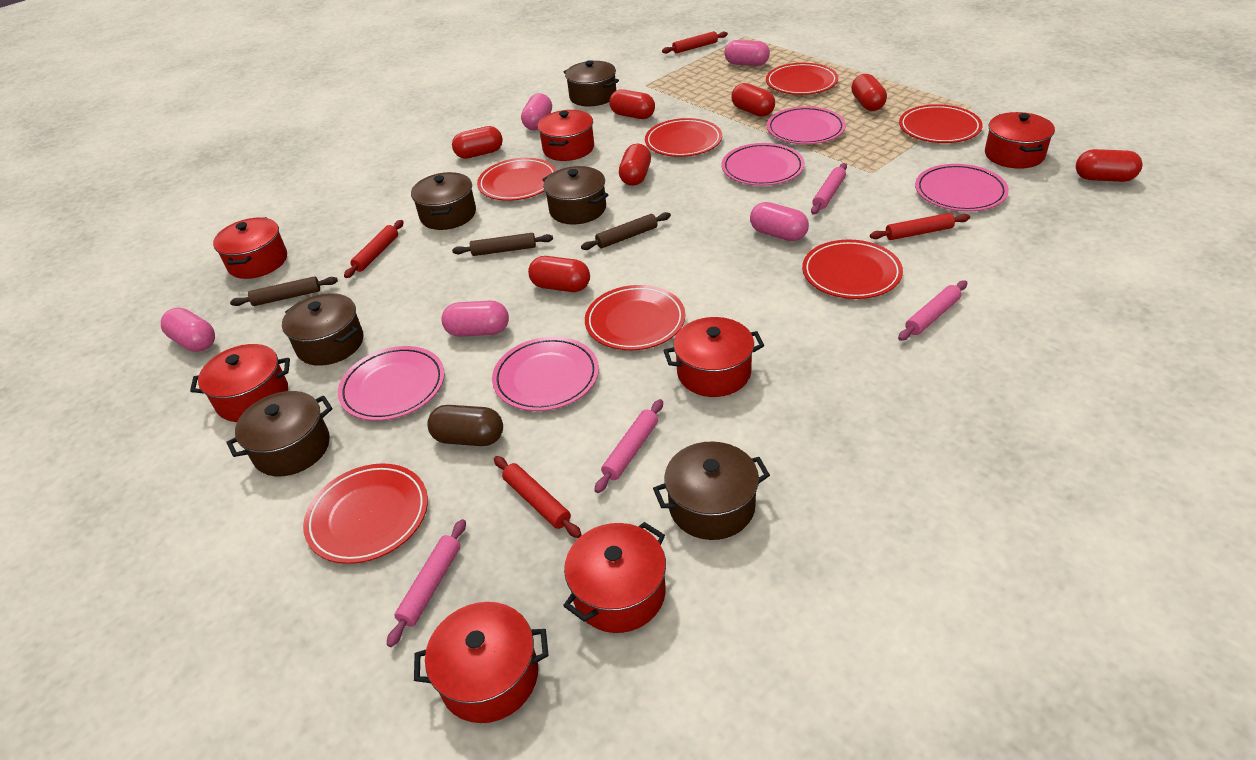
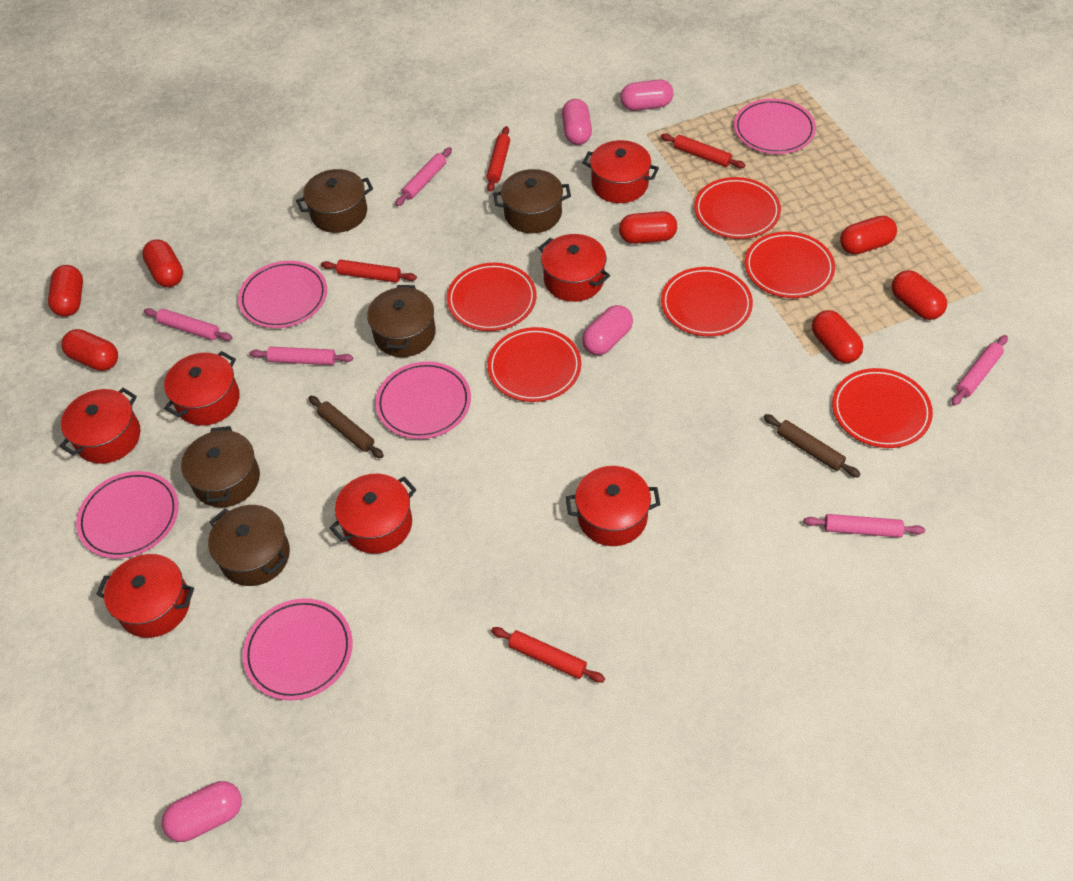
brown capsule: 1 -> 0
brown pot: 6 -> 5
brown rolling pin: 3 -> 2
pink capsule: 5 -> 4
pink rolling pin: 4 -> 5
red plate: 7 -> 6

